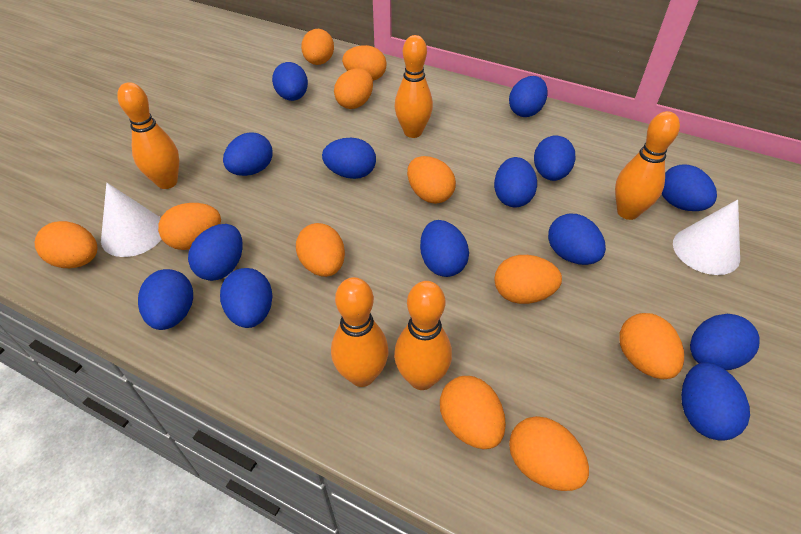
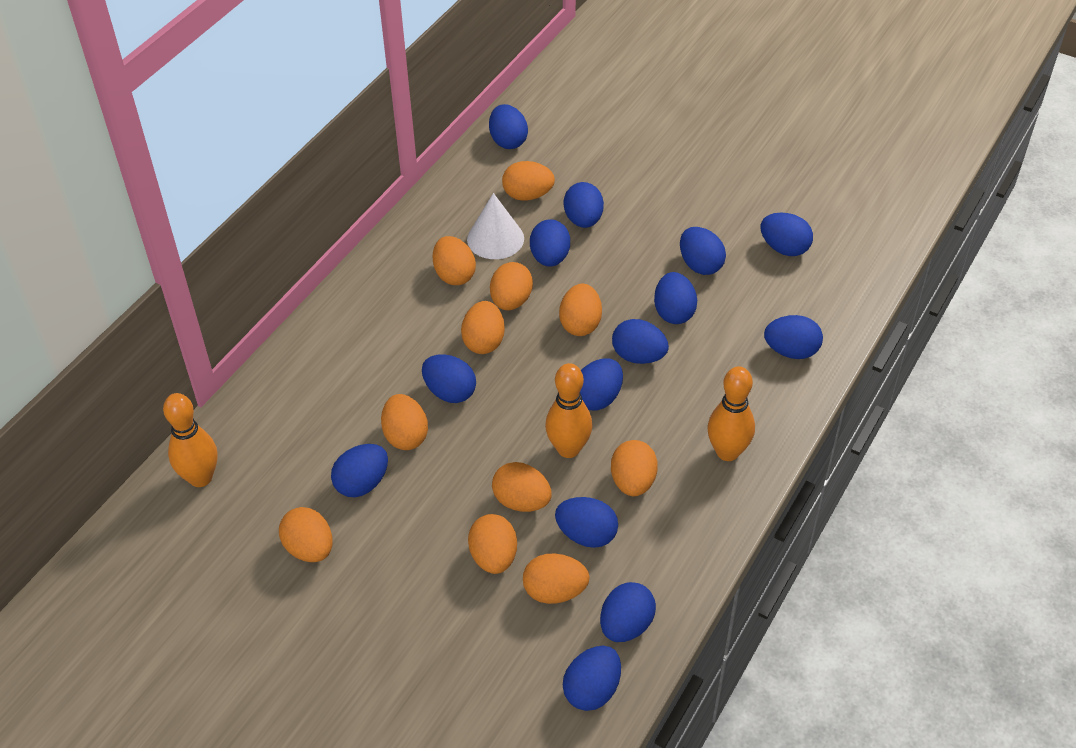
orange bowling pin: 5 -> 3
white cone: 2 -> 1

